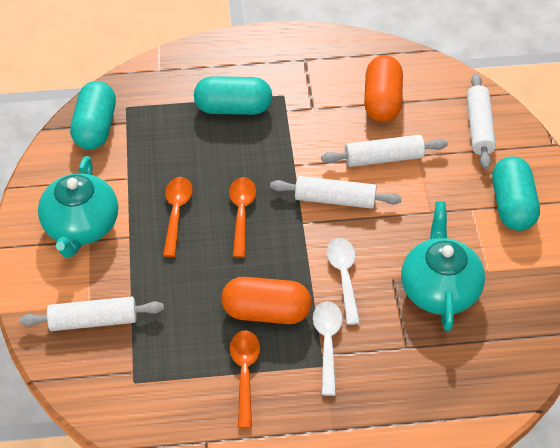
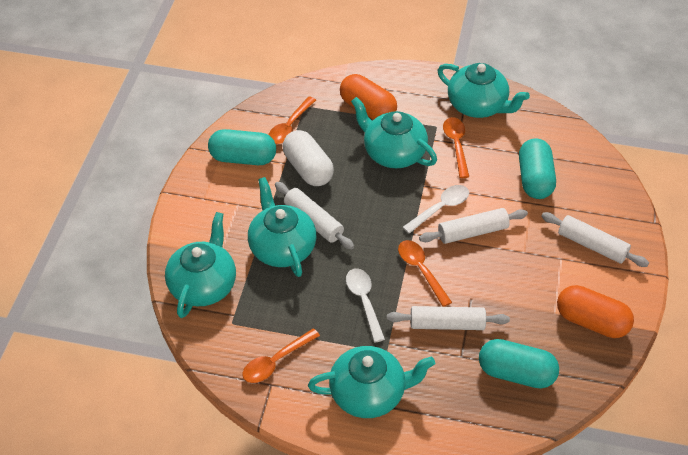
orange spoon: 3 -> 4
turquoise teapot: 2 -> 5
white capsule: 0 -> 1

